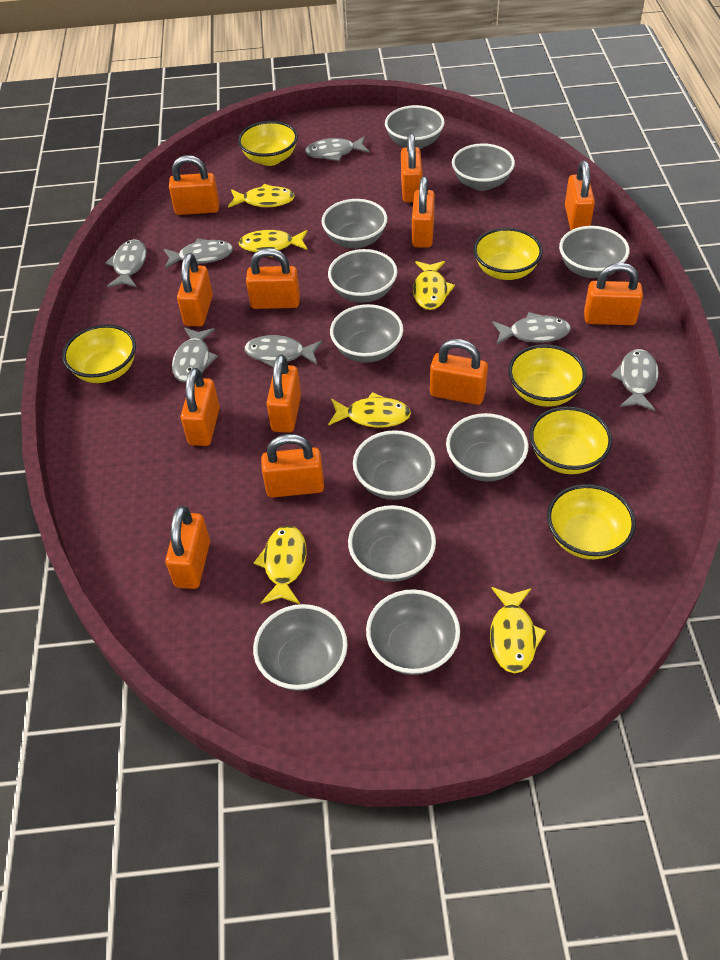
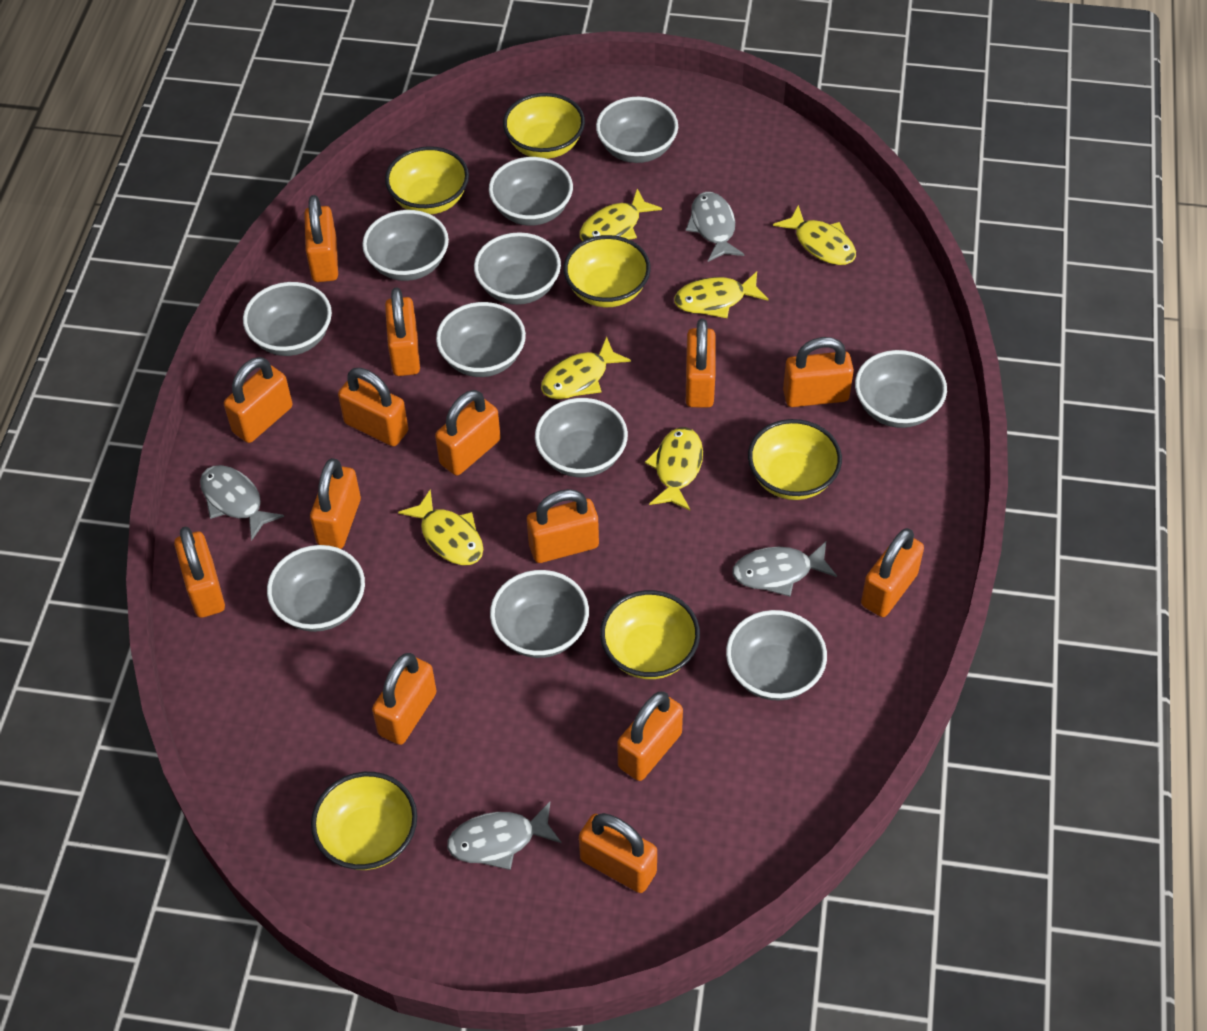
grey fish: 7 -> 4
orange padlock: 12 -> 14

